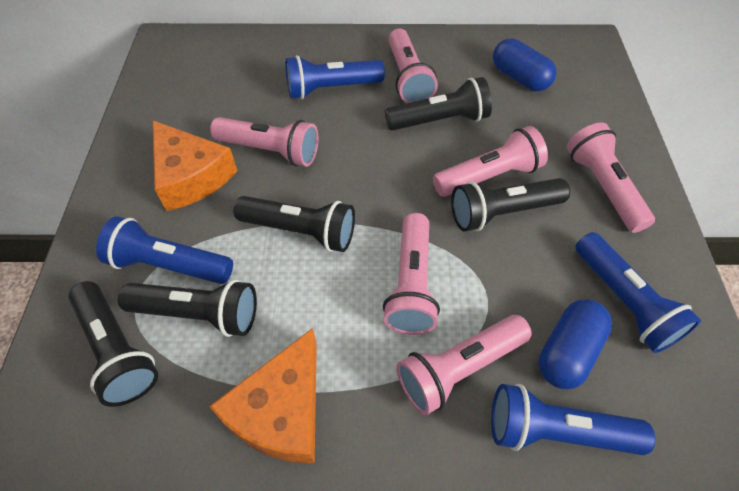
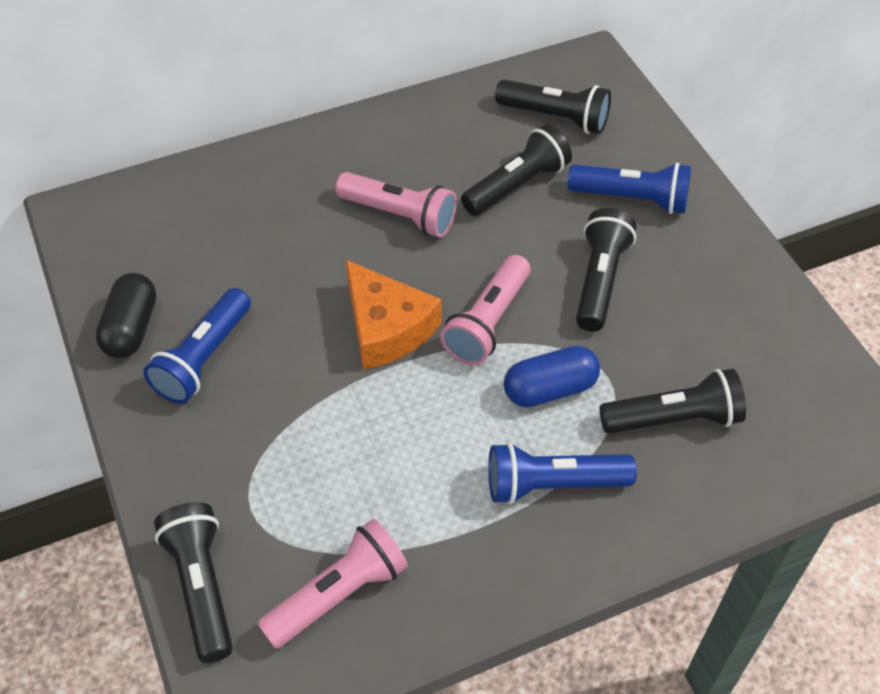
black capsule: 0 -> 1
blue capsule: 2 -> 1
blue flashlight: 4 -> 3
orange cheese: 2 -> 1
pink flashlight: 6 -> 3

